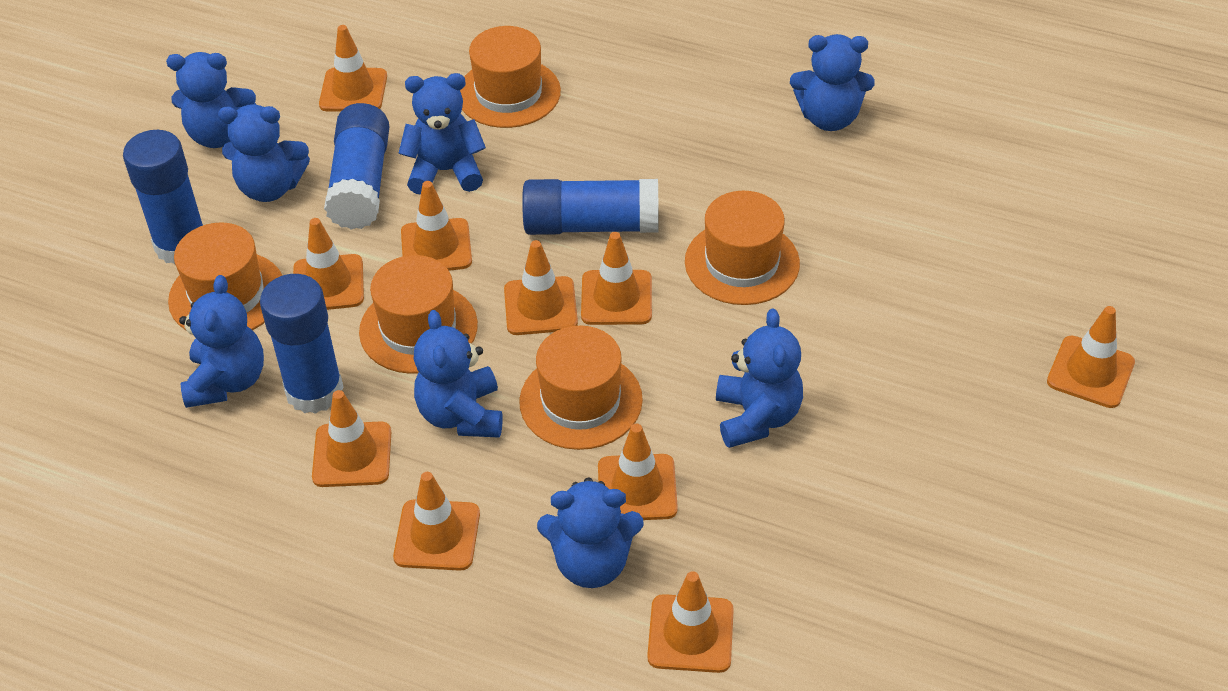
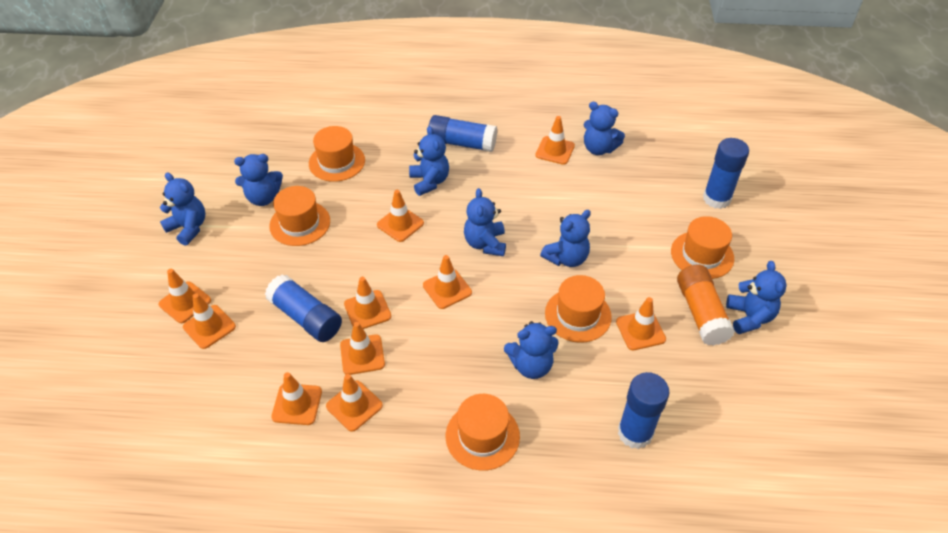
orange glue stick: 0 -> 1

